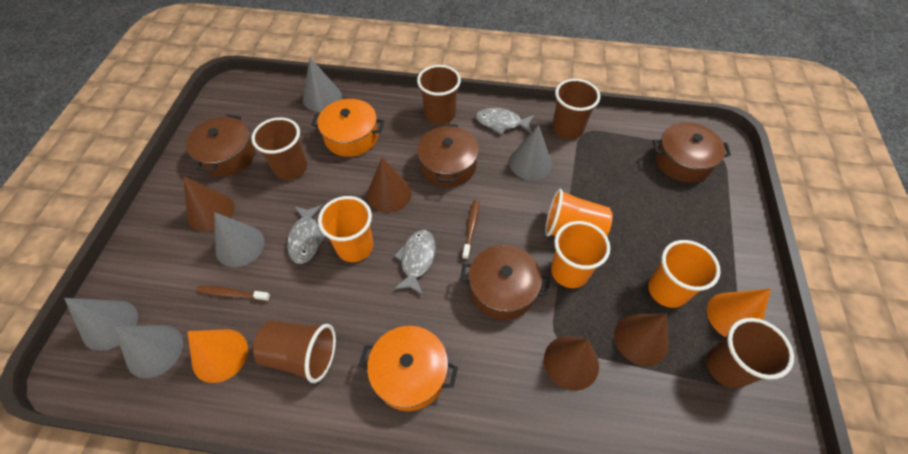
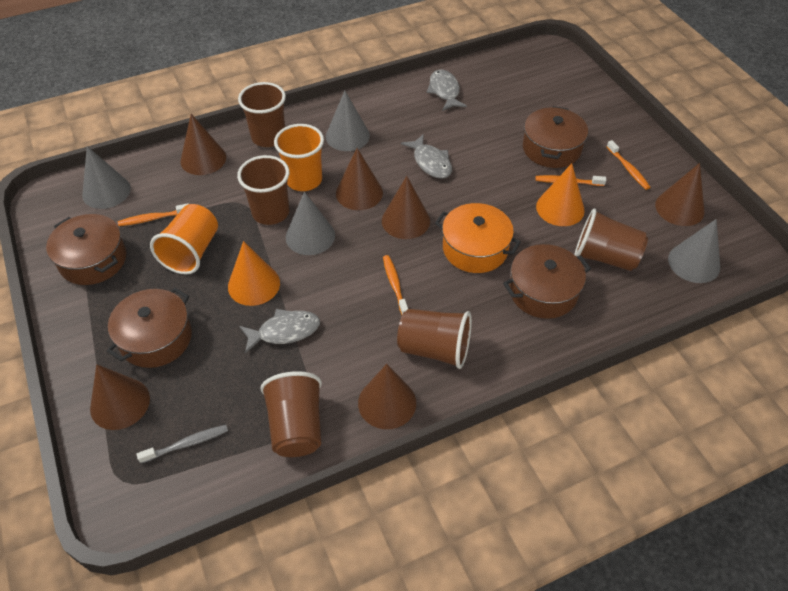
brown cone: 4 -> 6
brown toothbrush: 2 -> 0
grey cone: 5 -> 4
grey toothbrush: 0 -> 1
orange cup: 4 -> 2
orange pot: 2 -> 1
orange toothbrush: 0 -> 4

